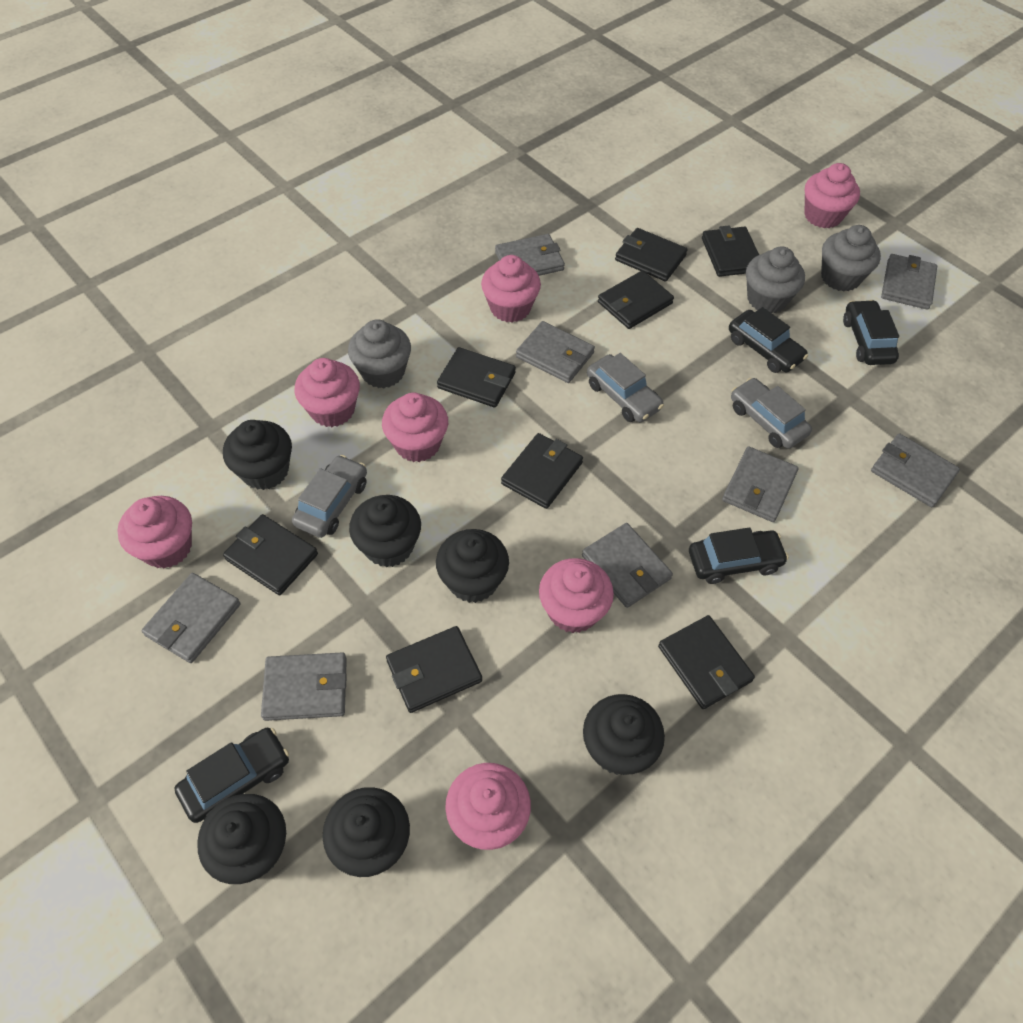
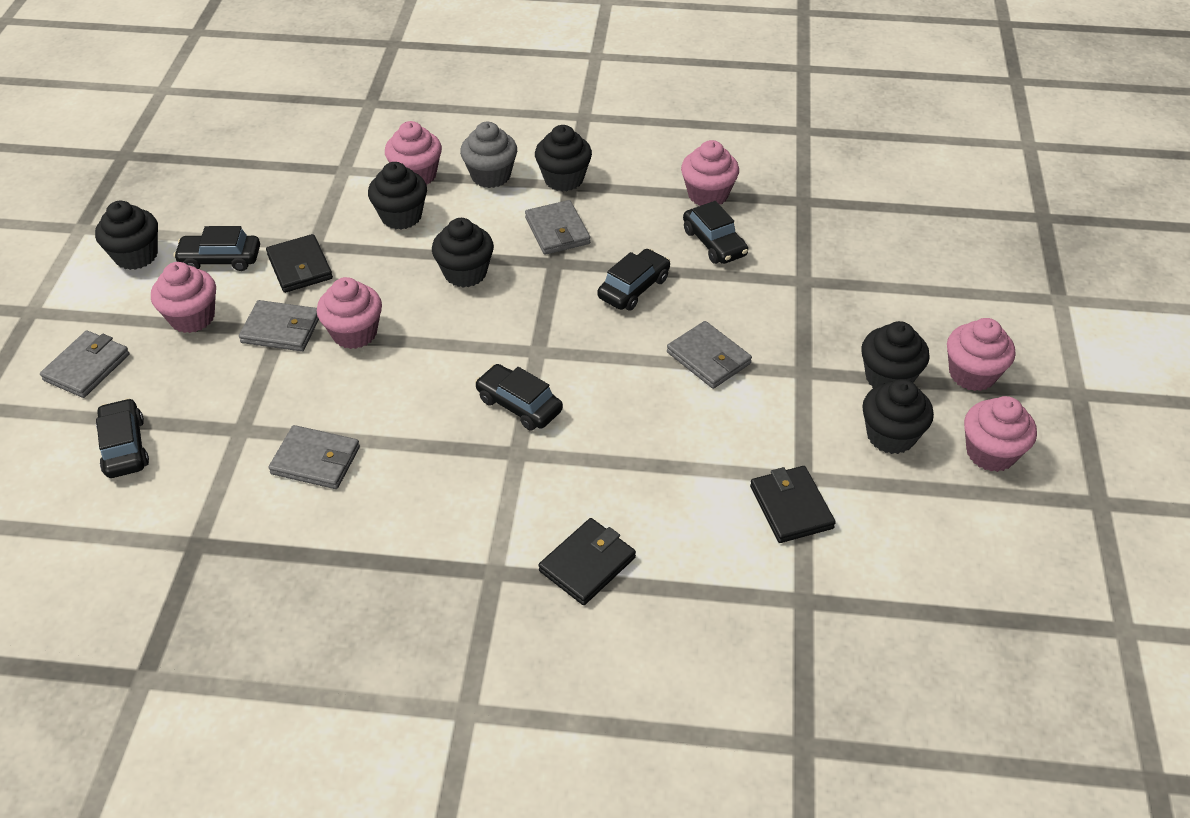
black car: 4 -> 5
black wallet: 8 -> 3
grey car: 3 -> 0
grey cupcake: 3 -> 1
grey wallet: 8 -> 5
pink cupcake: 7 -> 6

